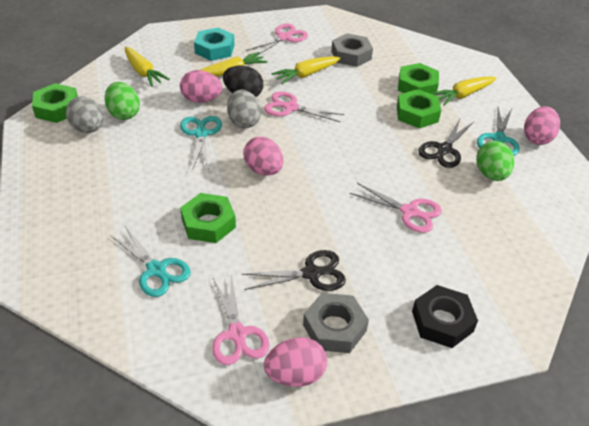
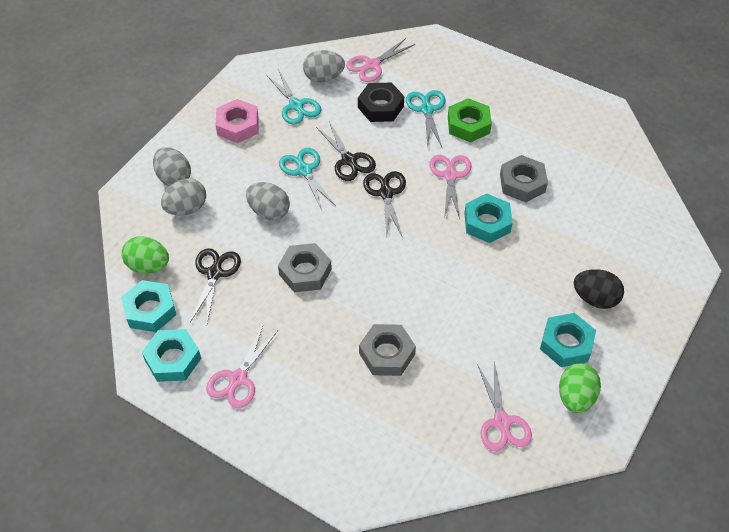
black scissors: 2 -> 3
green nut: 4 -> 1
grey egg: 2 -> 4
grey nut: 2 -> 3
pink egg: 4 -> 0
pink nut: 0 -> 1
turquoise nut: 1 -> 4
yellow carrot: 4 -> 0

